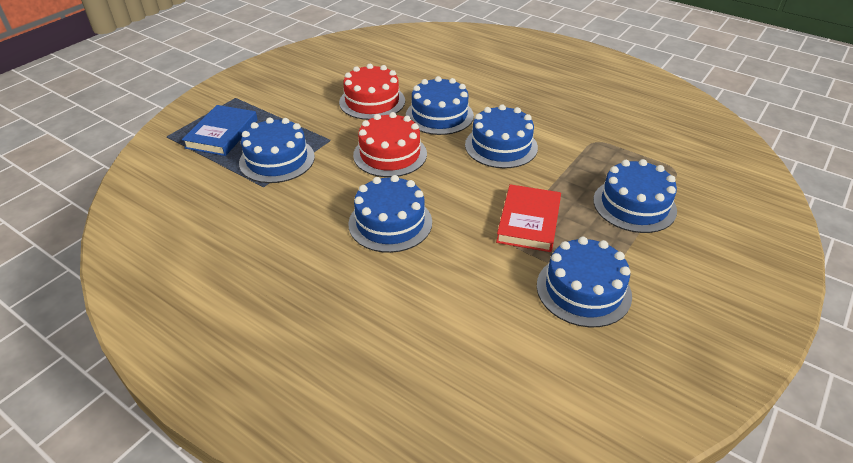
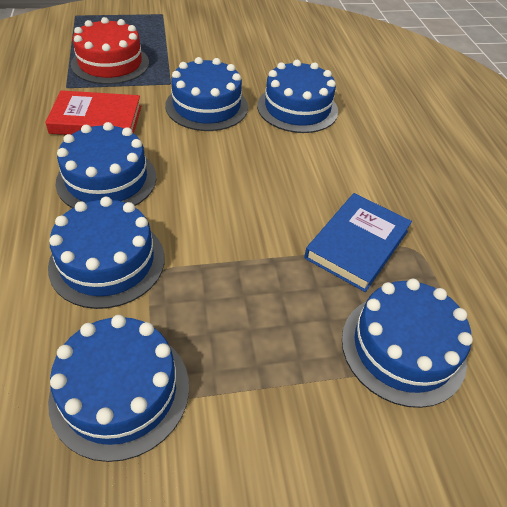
red cake: 2 -> 1

